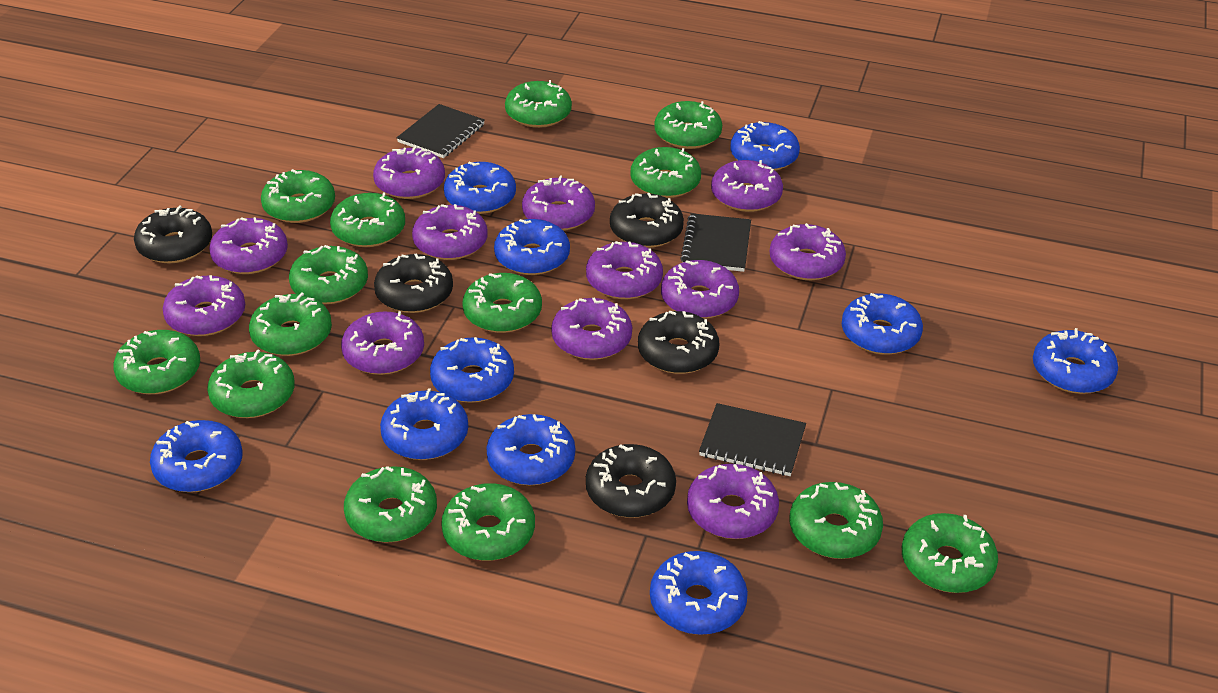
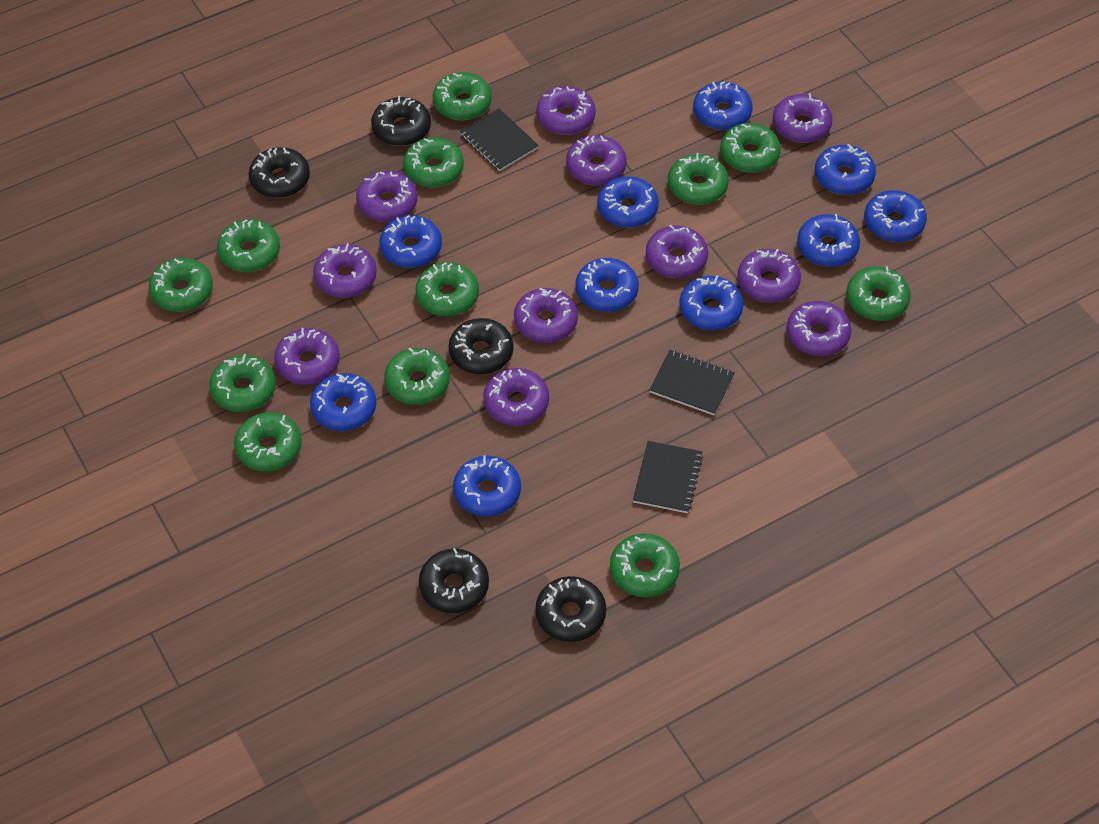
green donut: 14 -> 12
purple donut: 12 -> 11

